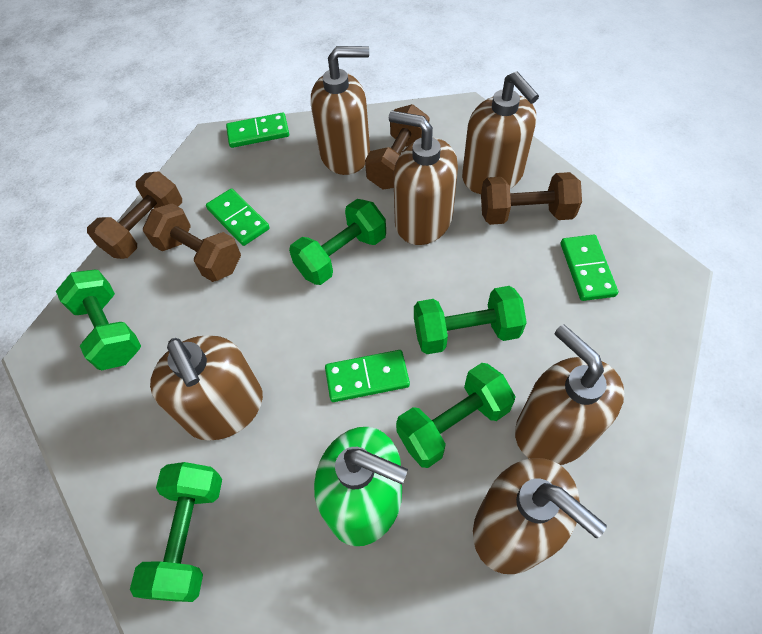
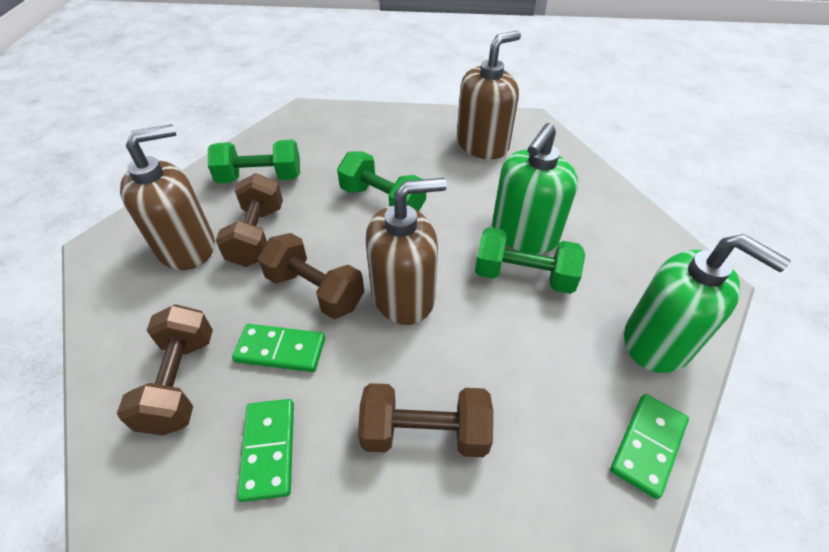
brown soap dispenser: 6 -> 3
green domino: 4 -> 3
green dumbbell: 5 -> 3
green soap dispenser: 1 -> 2

